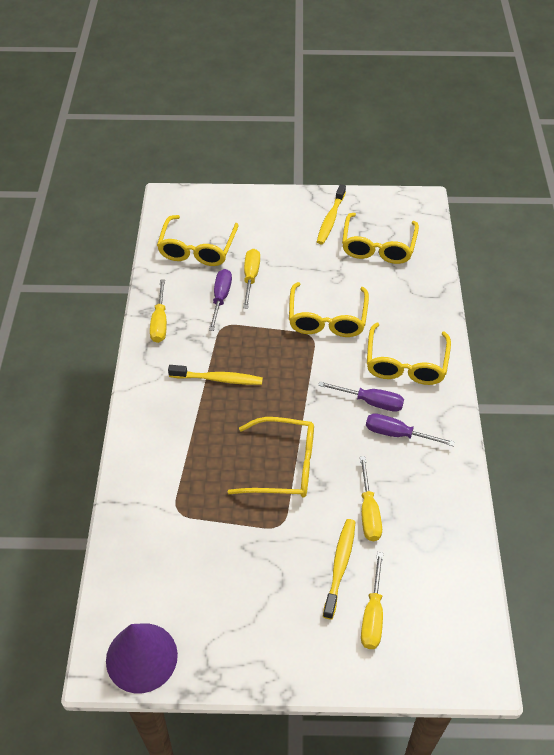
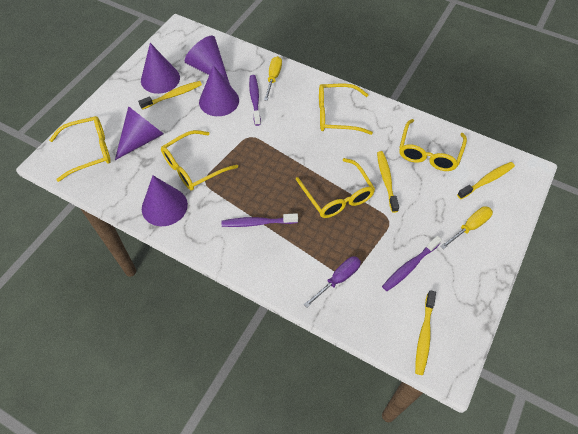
purple cone: 1 -> 5
purple screwdriver: 3 -> 1
purple toothbrush: 0 -> 3
yellow screwdriver: 4 -> 2
yellow toothbrush: 3 -> 4

